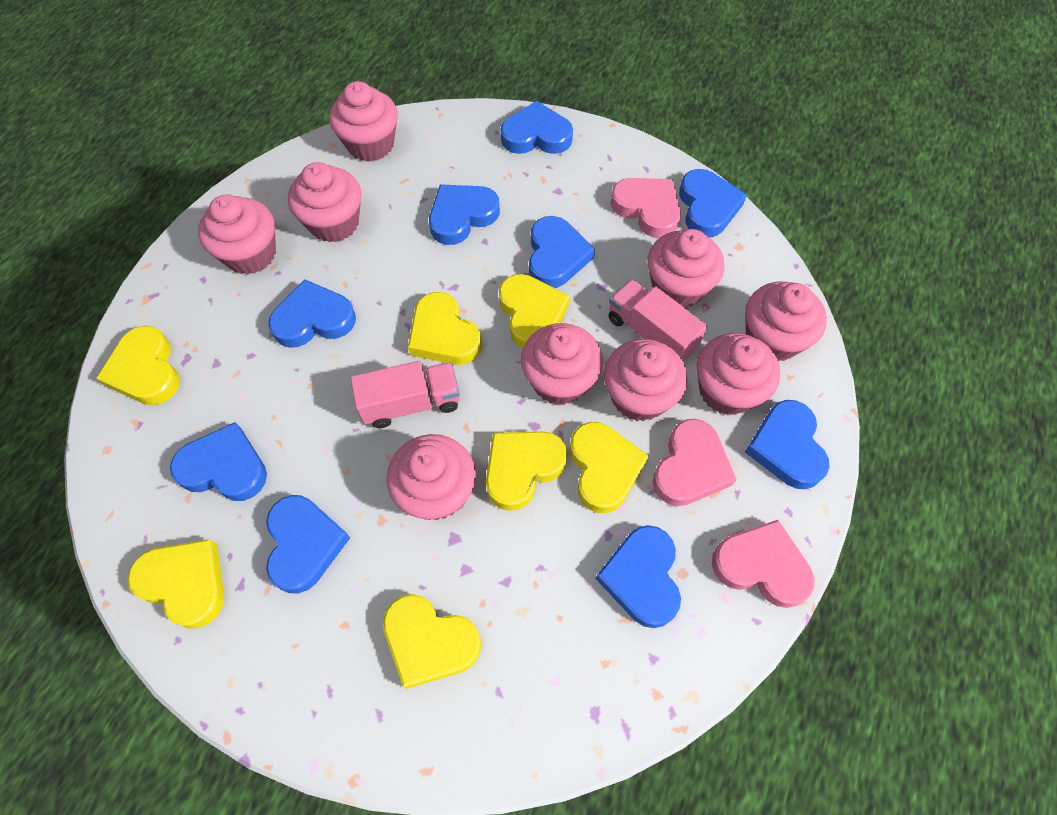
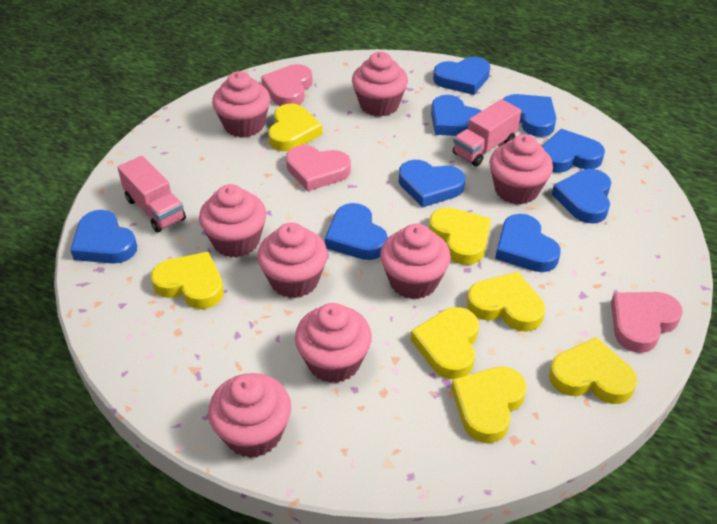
pink cupcake: 9 -> 8

